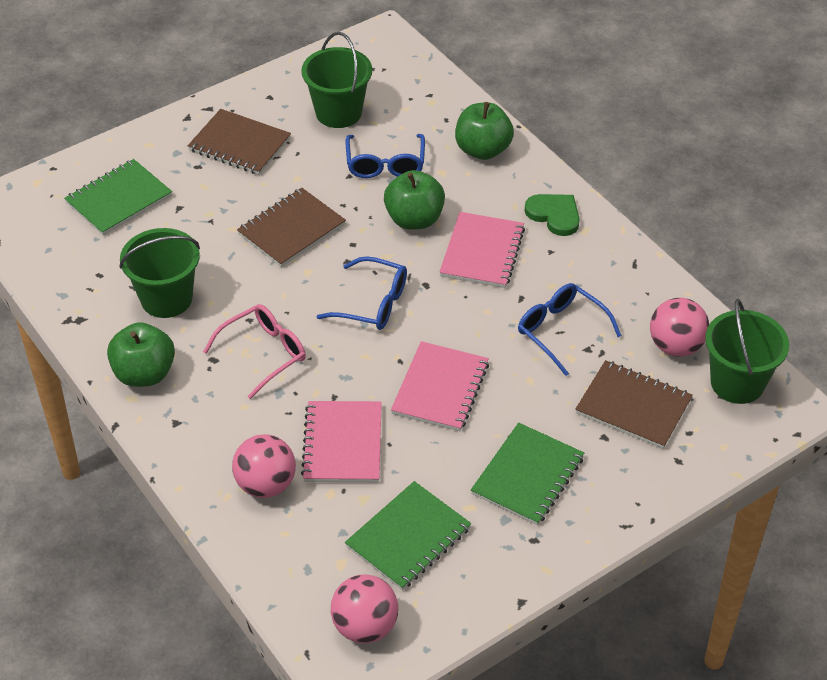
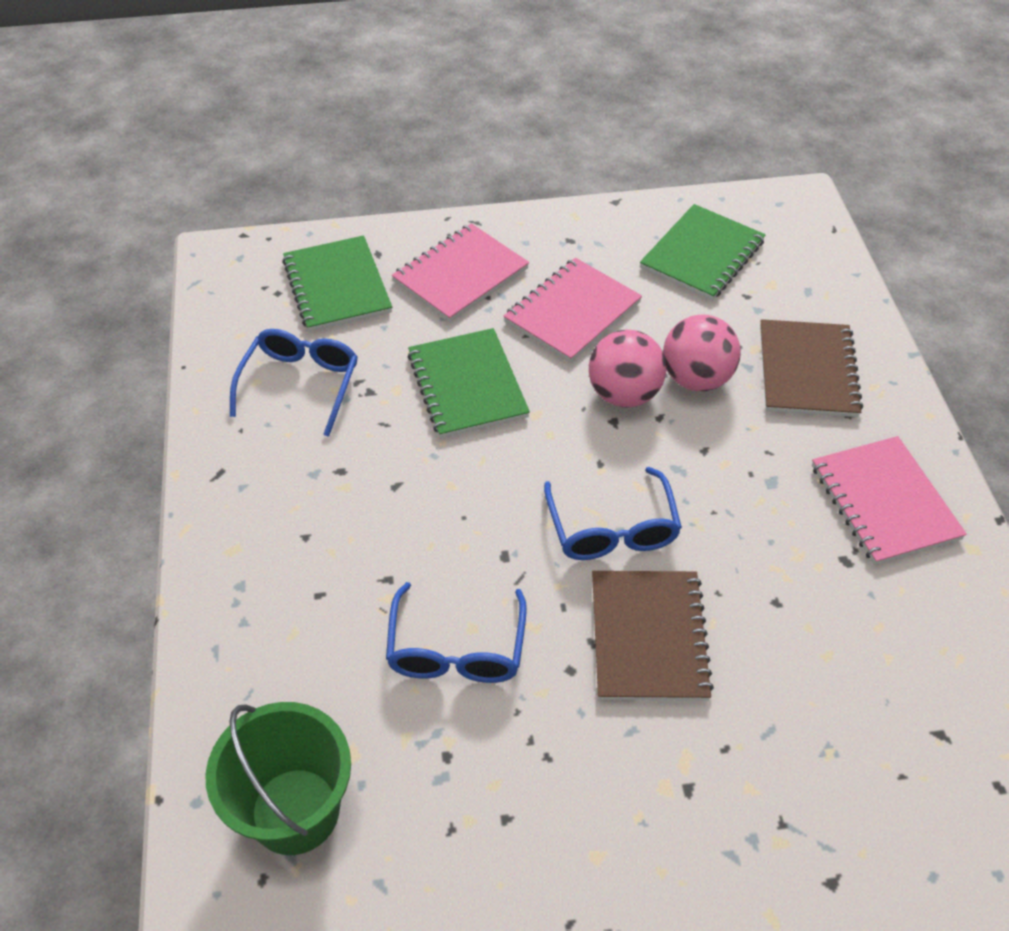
brown notebook: 3 -> 2
green apple: 3 -> 0
green bucket: 3 -> 1
green heart: 1 -> 0
pink ball: 3 -> 2
pink glasses: 1 -> 0

